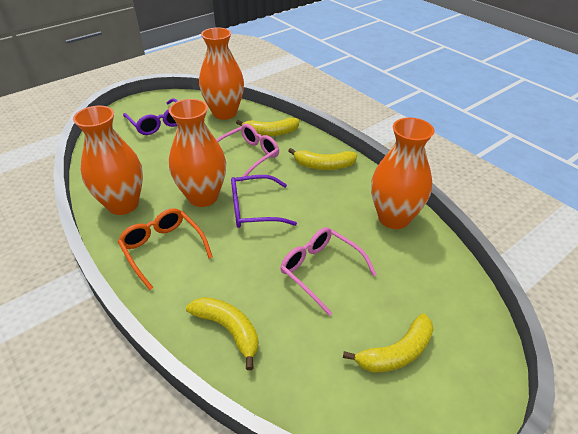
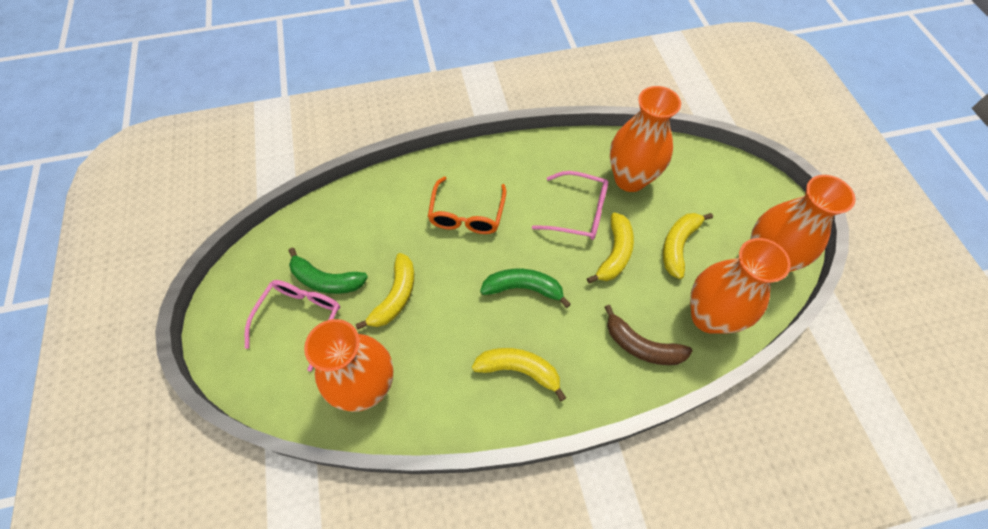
brown banana: 0 -> 1
green banana: 0 -> 2
purple glasses: 2 -> 0

